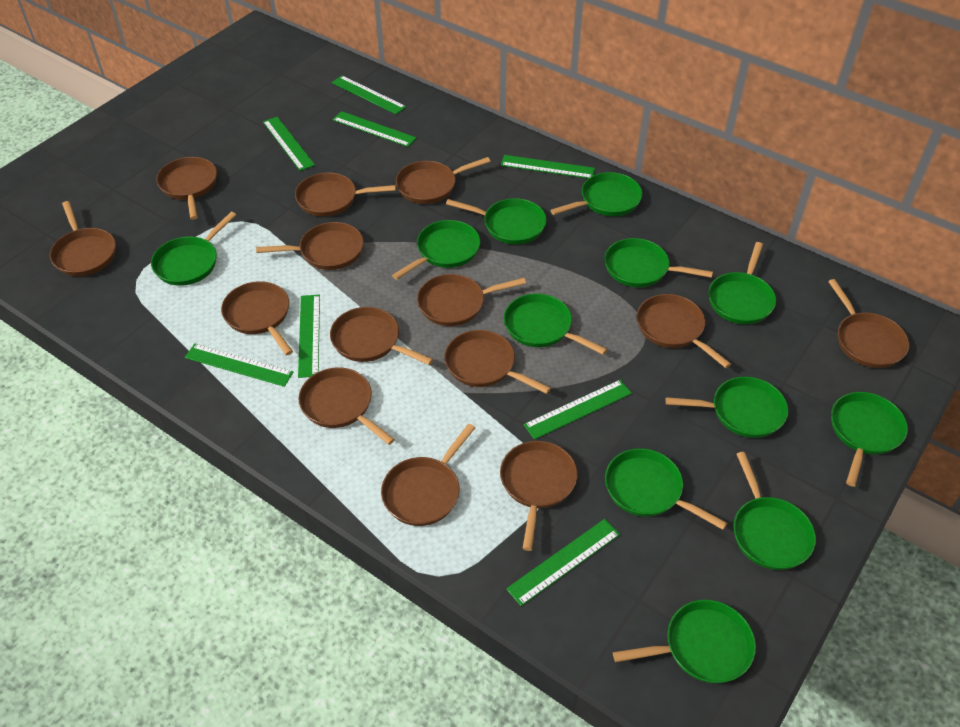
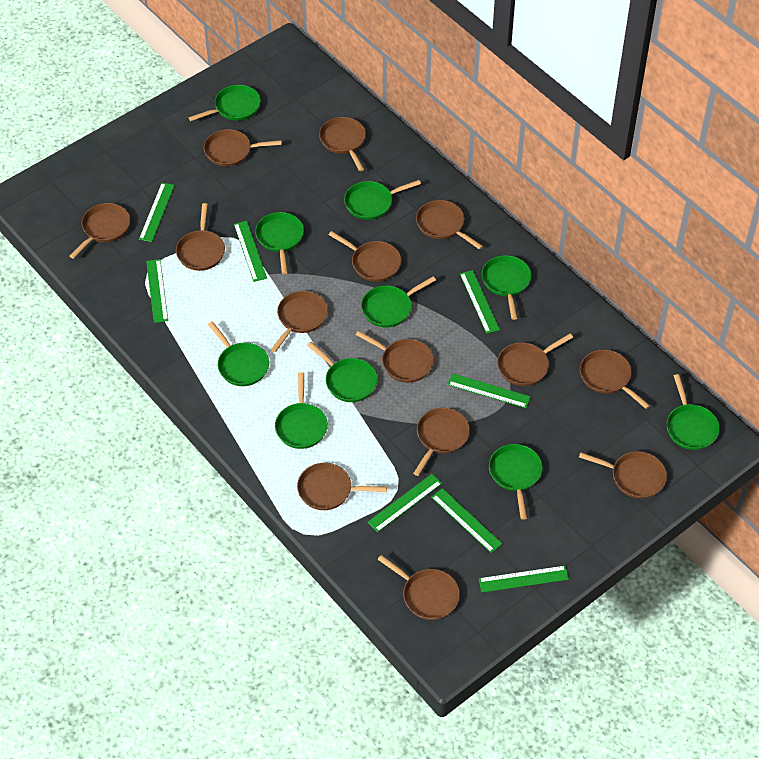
green pan: 12 -> 10

